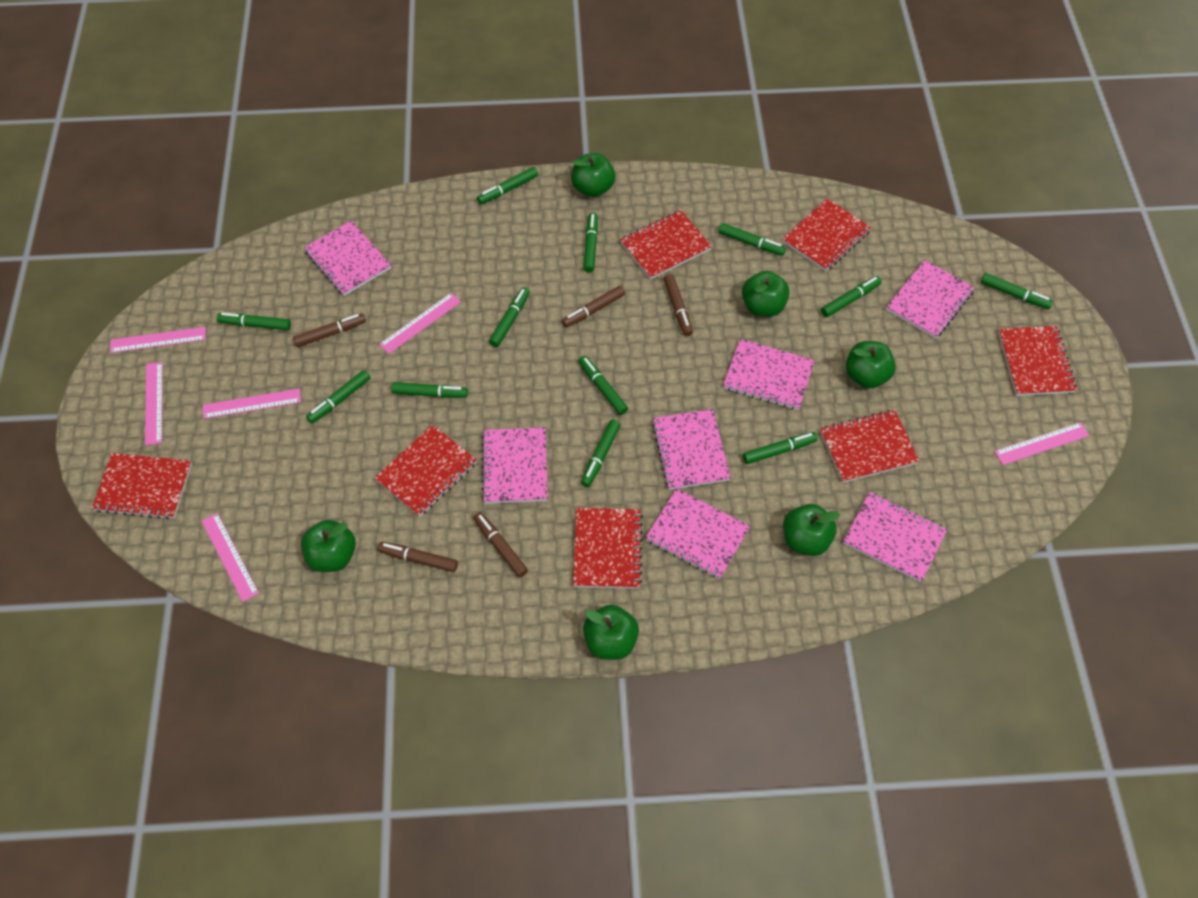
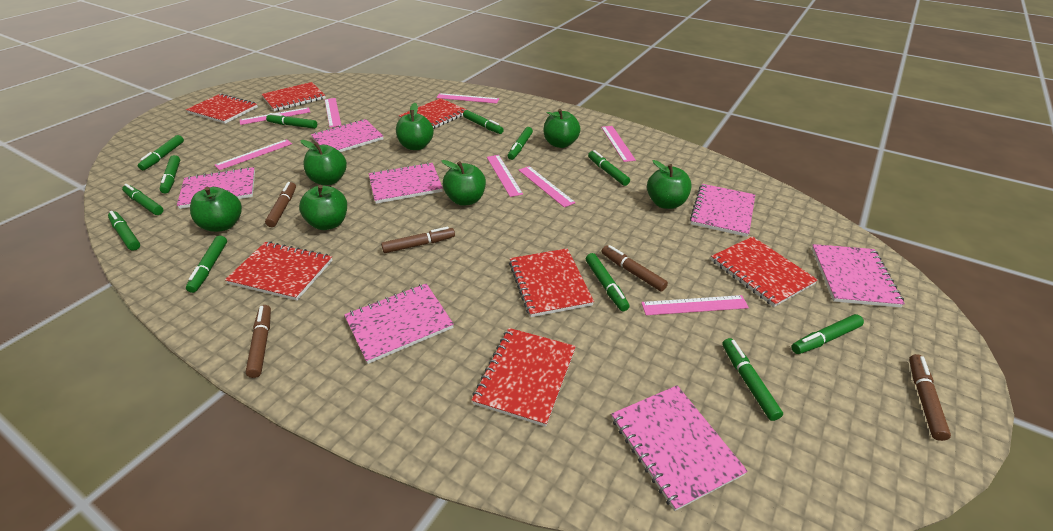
green apple: 6 -> 7
pink ruler: 6 -> 8

